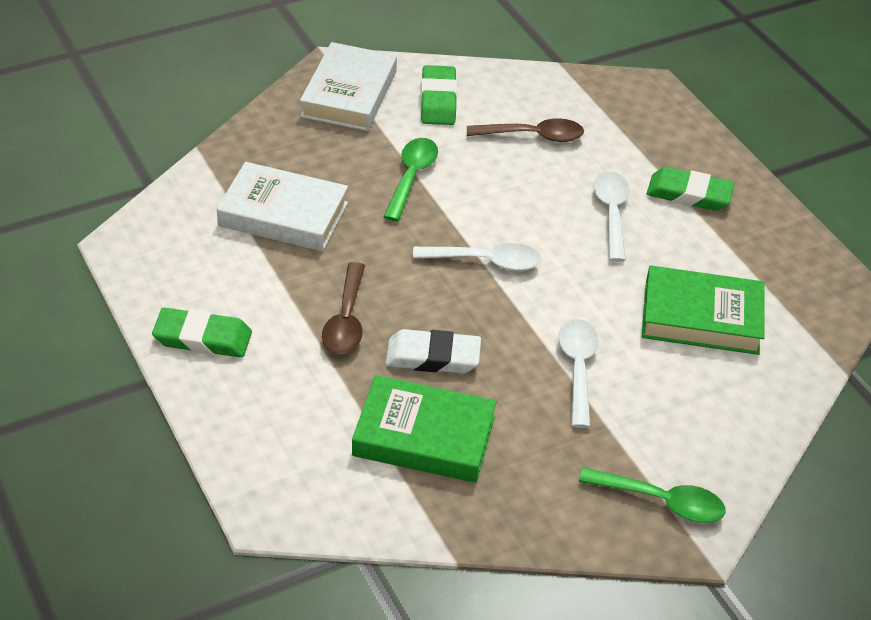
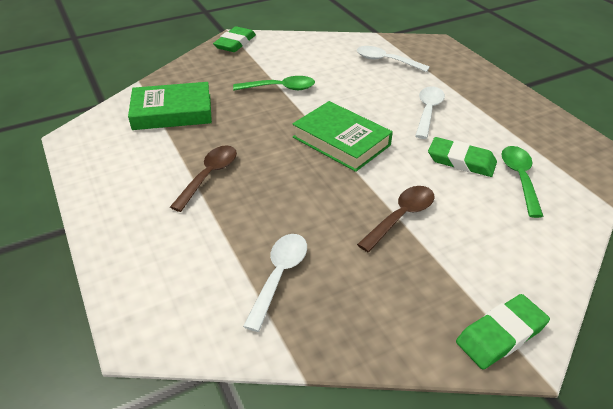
white book: 2 -> 0
white eraser: 1 -> 0

